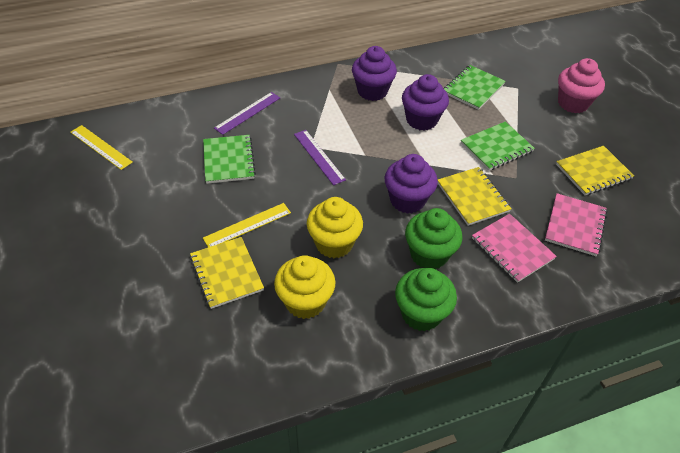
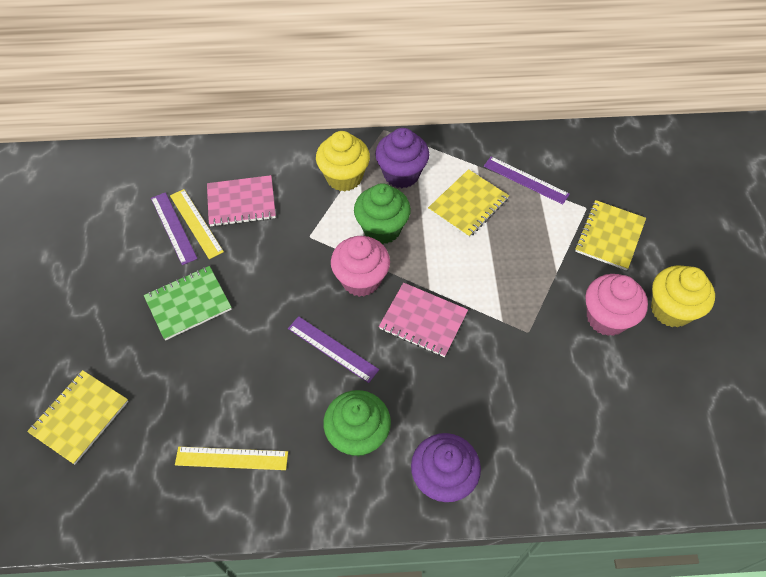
green notebook: 3 -> 1
pink cupcake: 1 -> 2
purple cupcake: 3 -> 2
purple ruler: 2 -> 3

